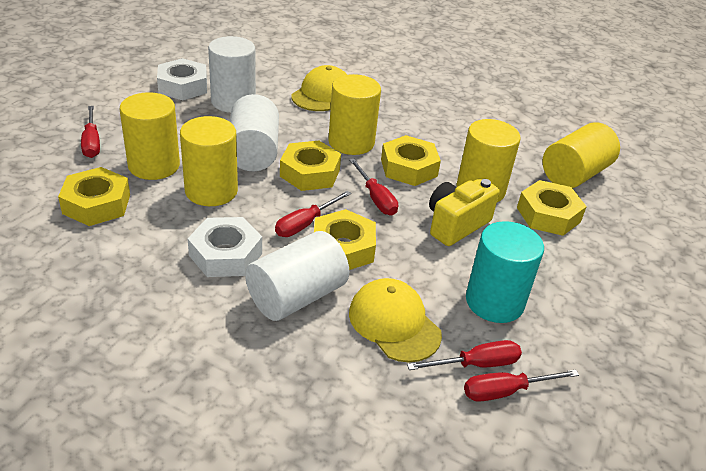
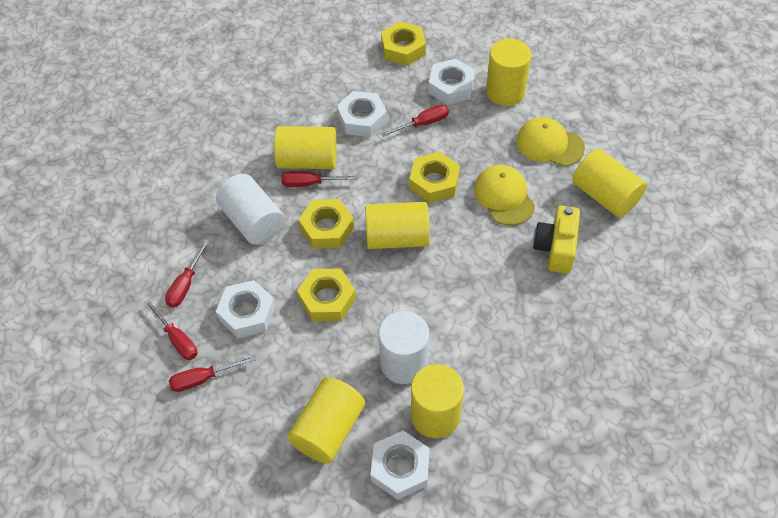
turquoise cylinder: 1 -> 0
white cylinder: 3 -> 2
white nut: 2 -> 4
yellow cylinder: 5 -> 6
yellow nut: 5 -> 4

